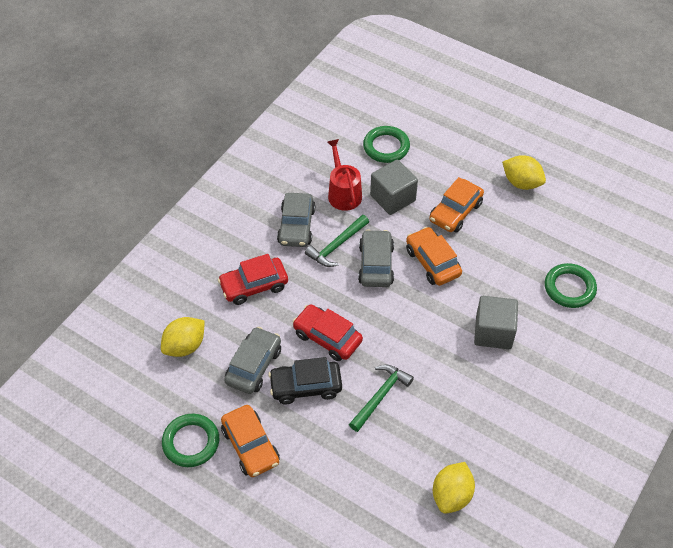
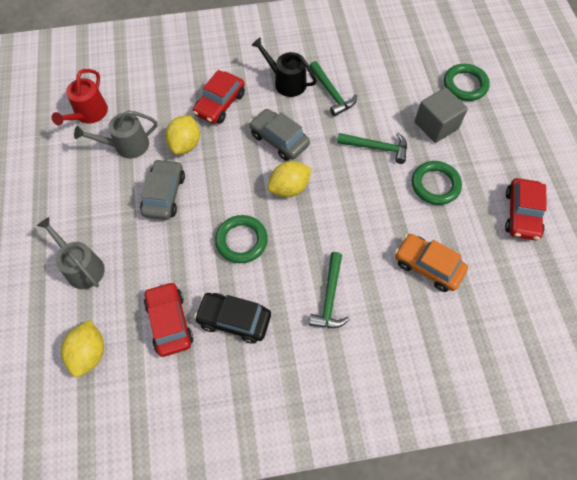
black watering can: 0 -> 1
green hammer: 2 -> 3
grey car: 3 -> 2
grey cube: 2 -> 1
grey watering can: 0 -> 2
orange car: 3 -> 1
red car: 2 -> 3

